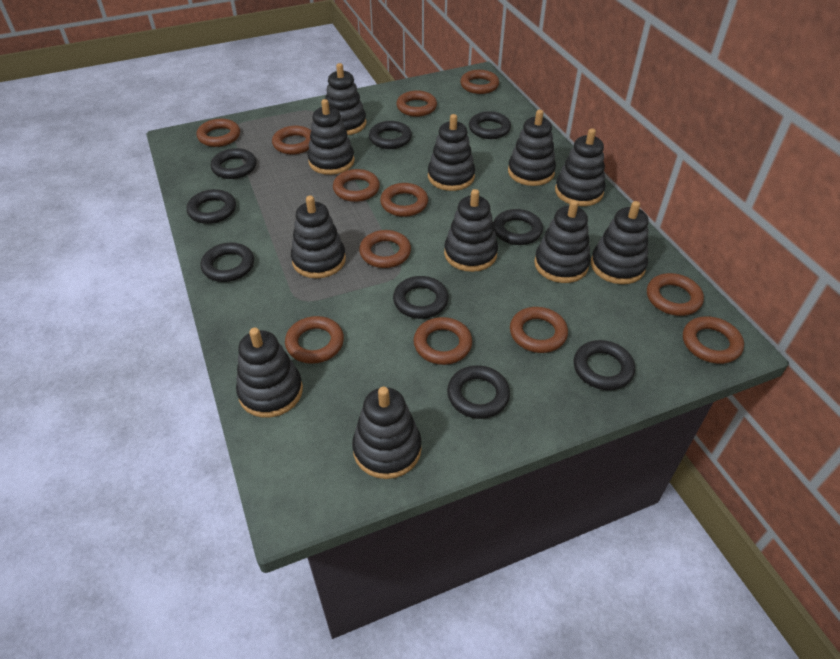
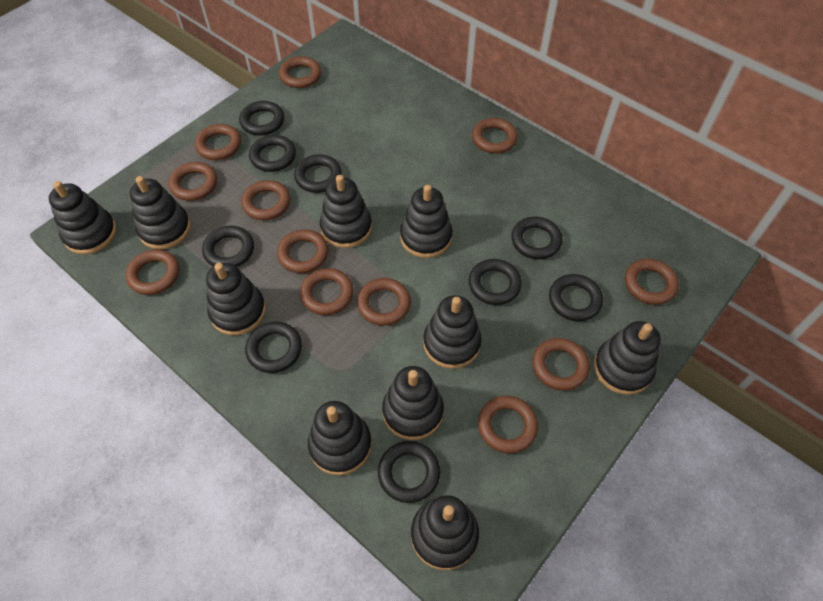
black stacking toy: 11 -> 10

